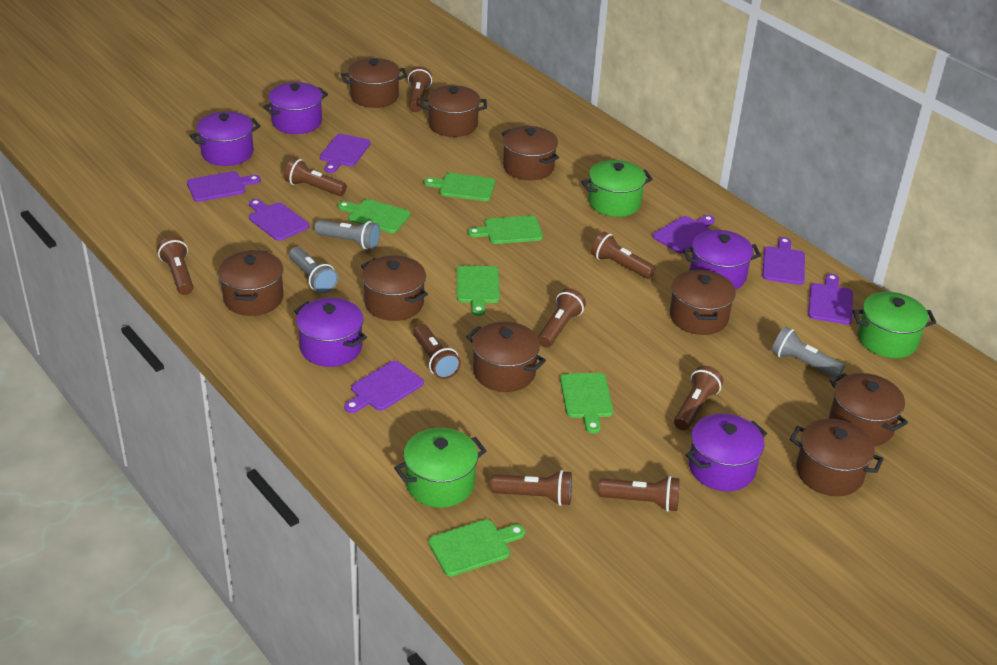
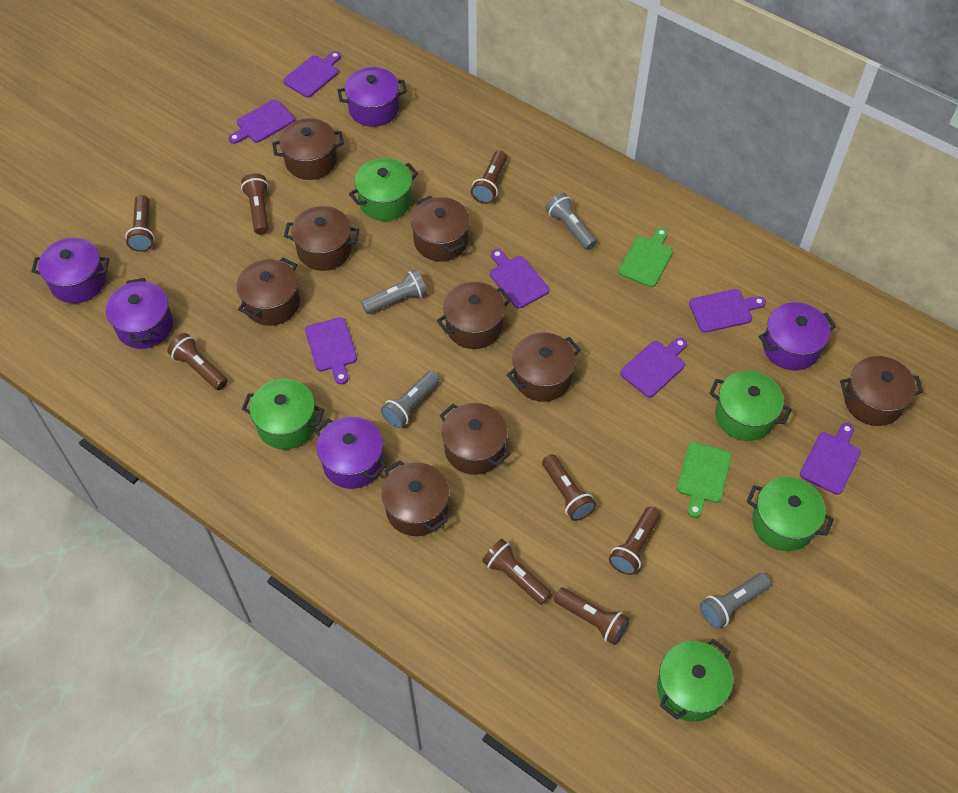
brown flashlight: 9 -> 8
green cutting board: 6 -> 2
green pot: 3 -> 5
grey flashlight: 3 -> 4

